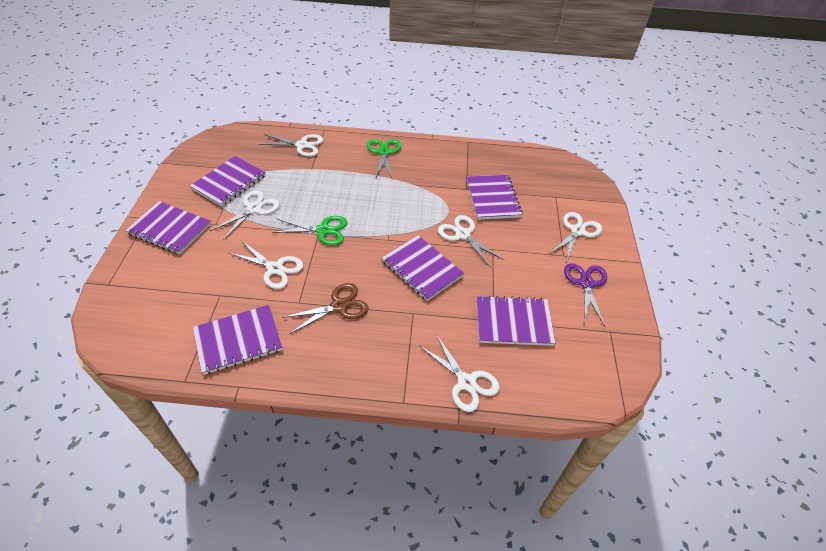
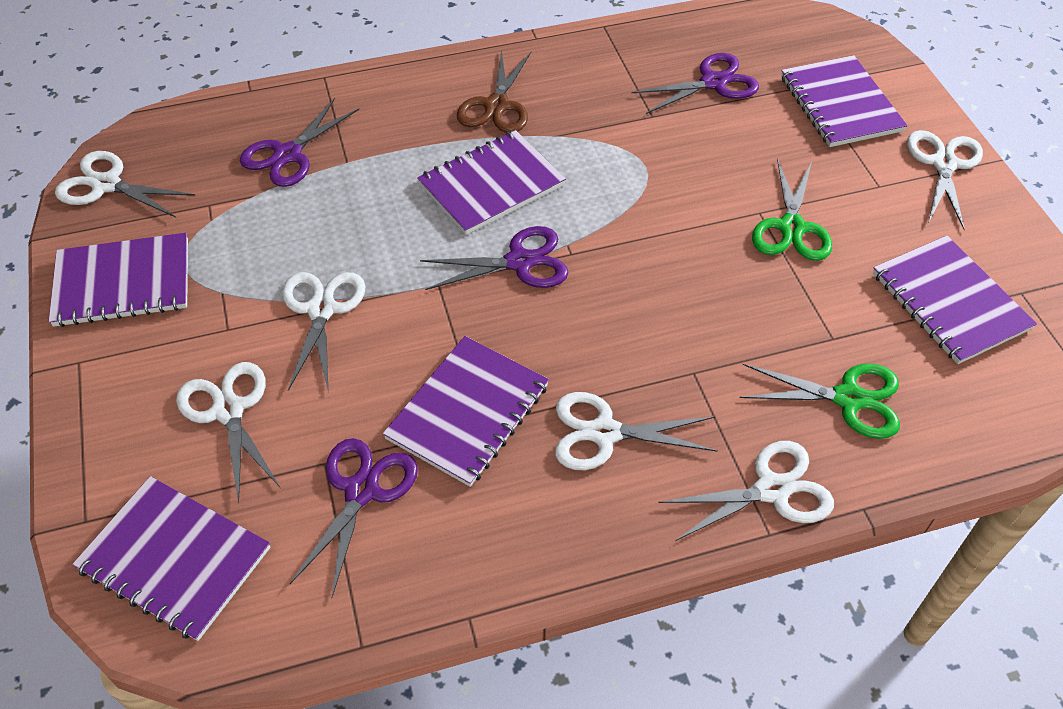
purple scissors: 1 -> 4

